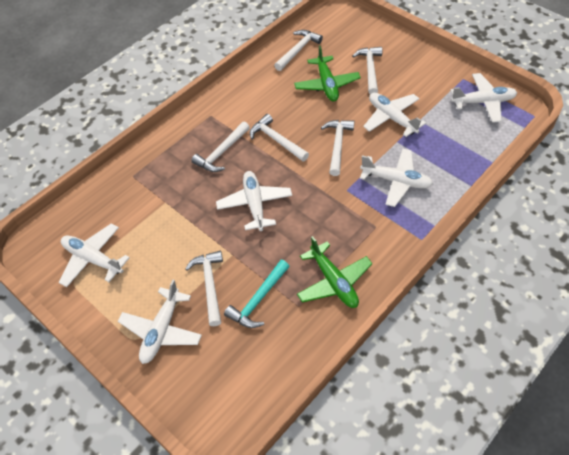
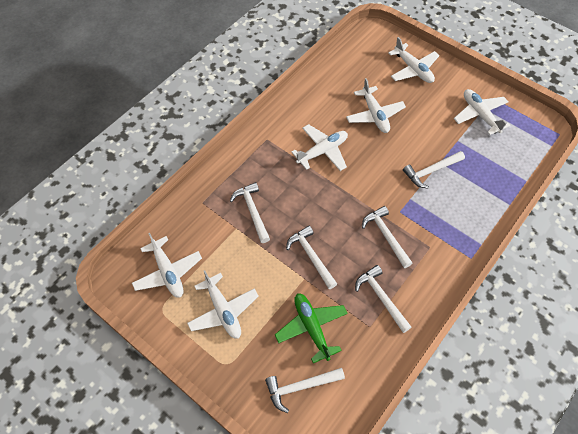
green plane: 2 -> 1
turquoise hammer: 1 -> 0

